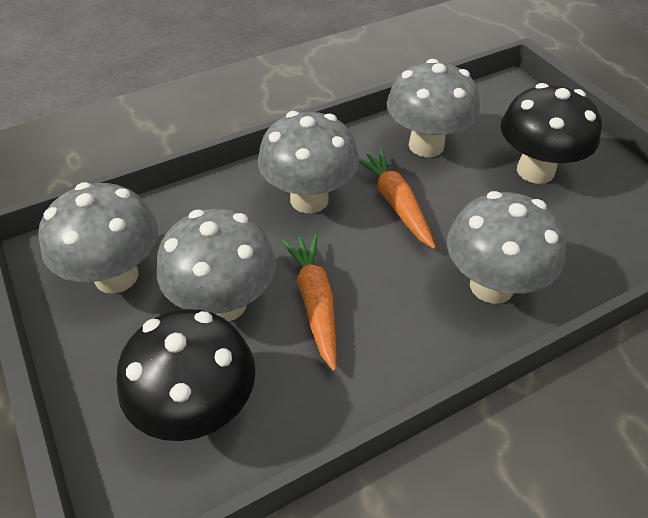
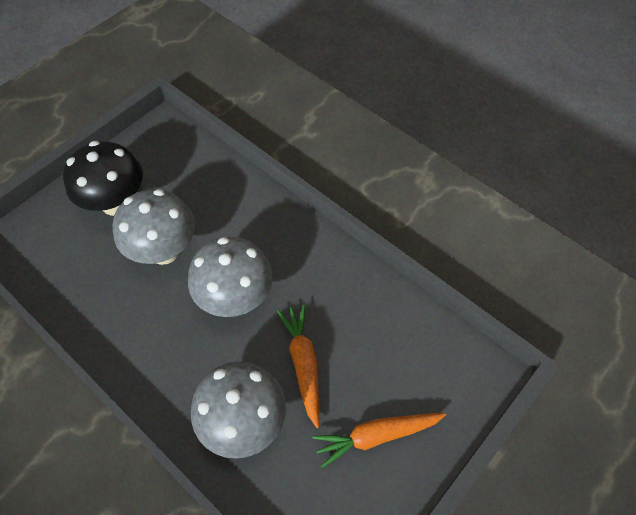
black mushroom: 2 -> 1
grey mushroom: 5 -> 3

